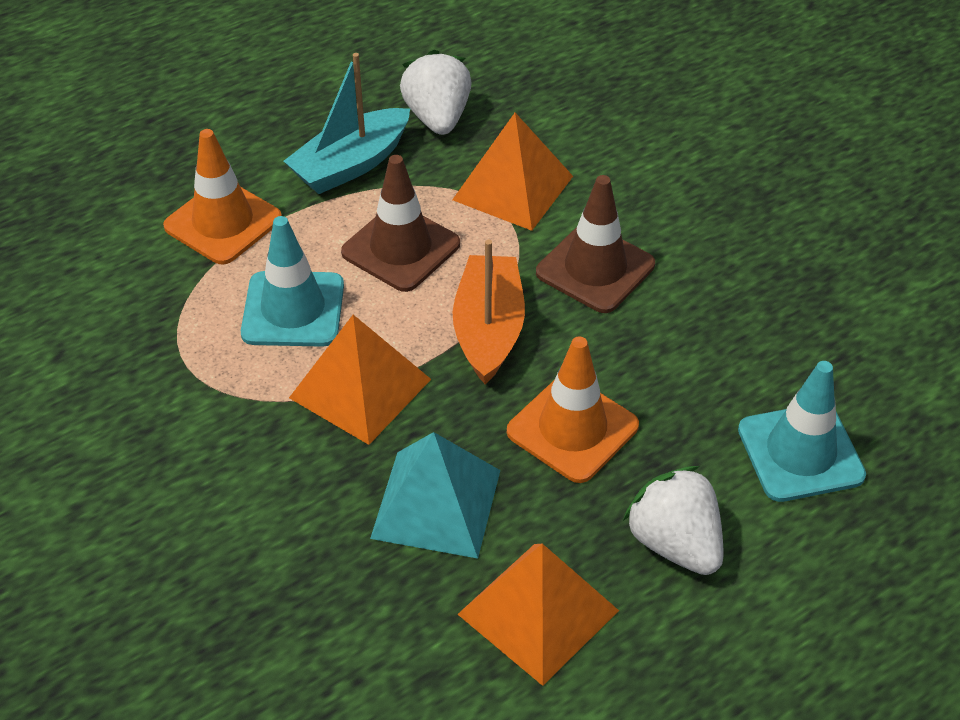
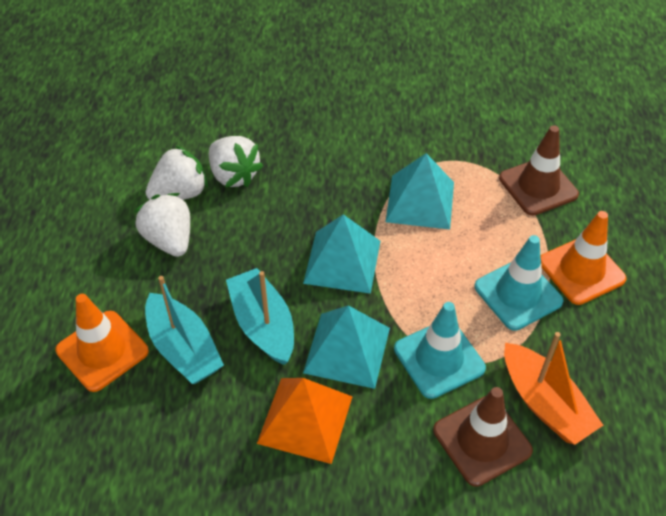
orange pyramid: 3 -> 1
turquoise boat: 1 -> 2
turquoise pyramid: 1 -> 3
white strawberry: 2 -> 3

